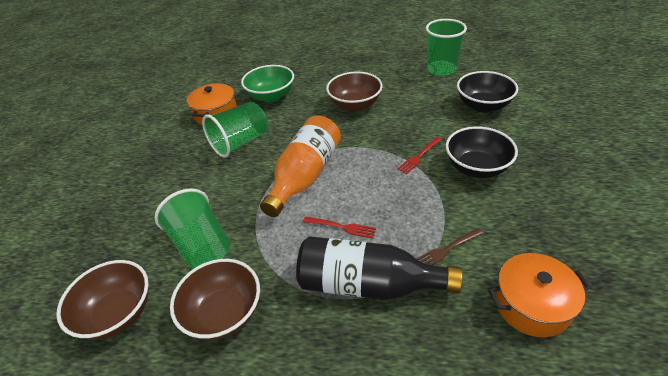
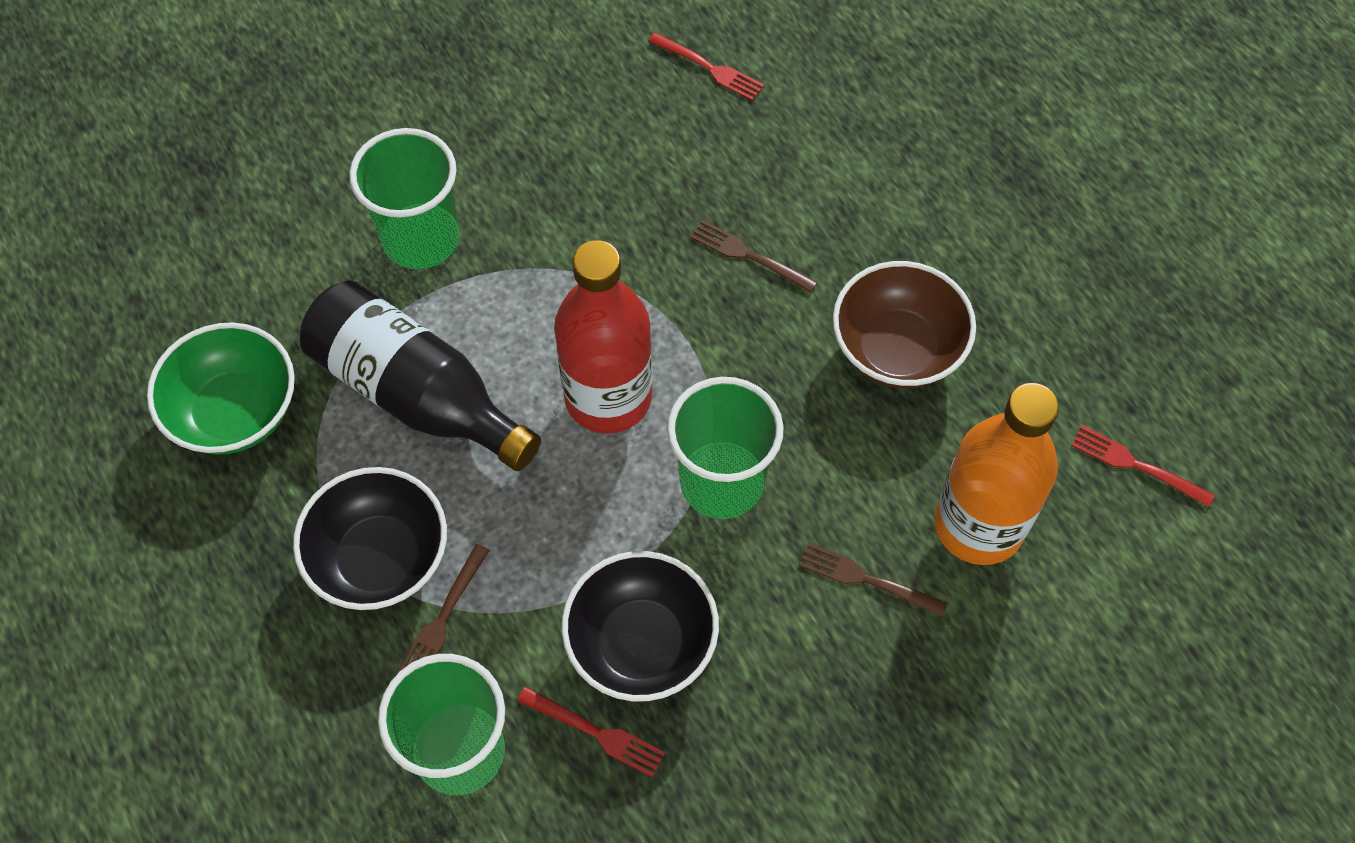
brown bowl: 3 -> 1
brown fork: 1 -> 3
orange pot: 2 -> 0
red bottle: 0 -> 1
red fork: 2 -> 3

